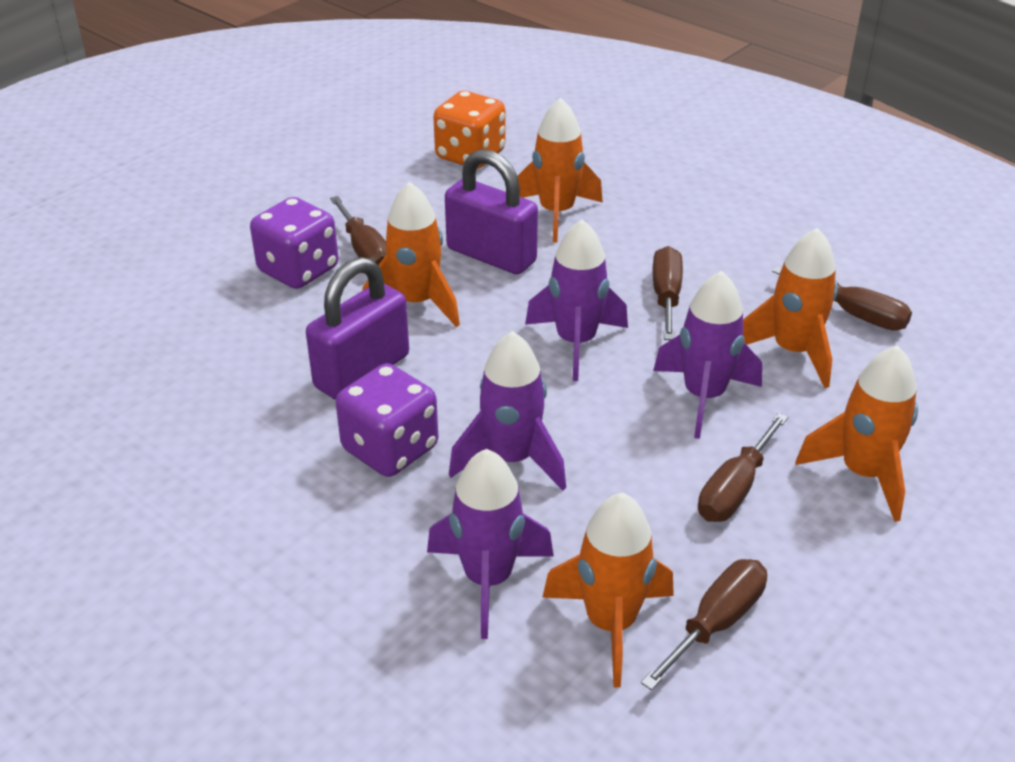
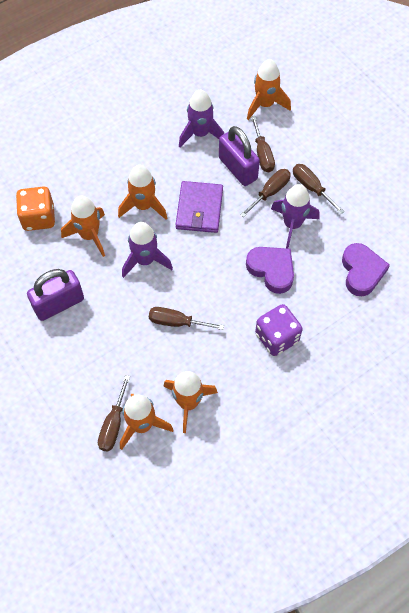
purple dice: 2 -> 1
purple heart: 0 -> 2
purple rocket: 4 -> 3
purple wallet: 0 -> 1

